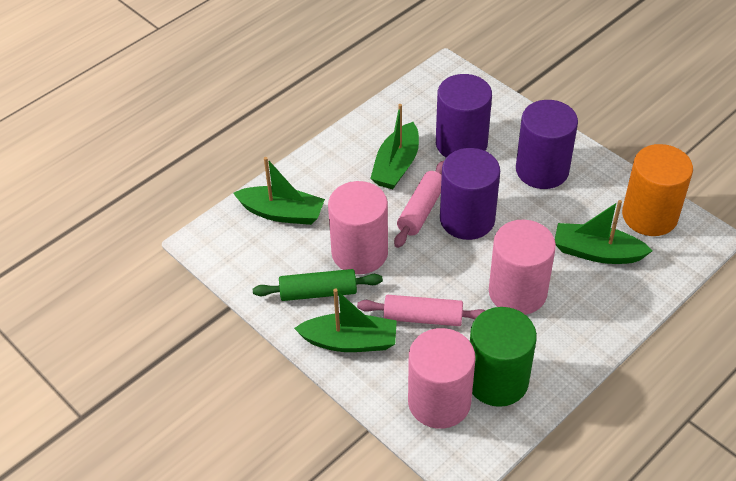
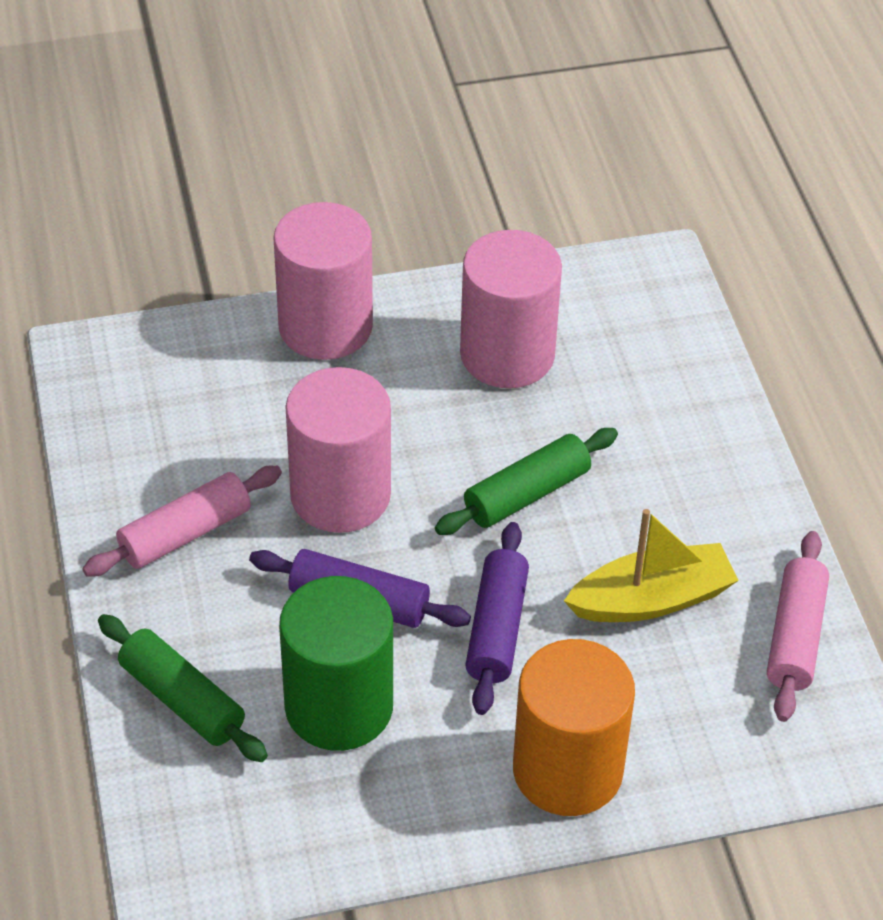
green boat: 4 -> 0
green rolling pin: 1 -> 2
purple cylinder: 3 -> 0
purple rolling pin: 0 -> 2
yellow boat: 0 -> 1

